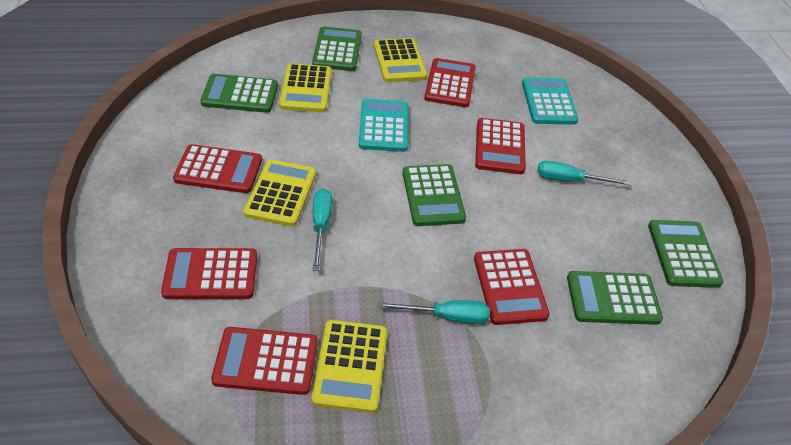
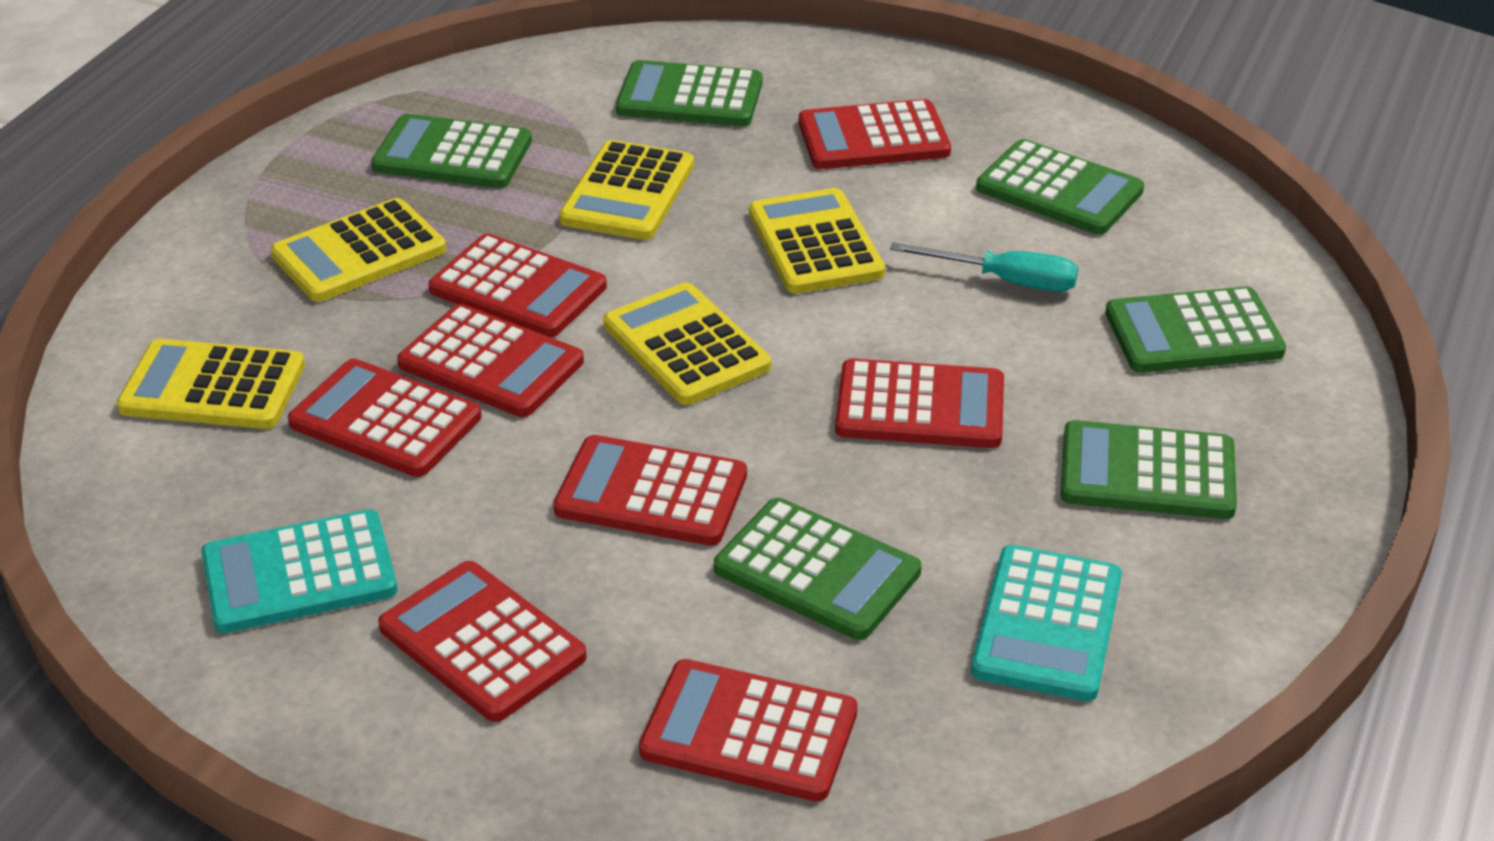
green calculator: 5 -> 6
red calculator: 6 -> 8
turquoise screwdriver: 3 -> 1
yellow calculator: 4 -> 5

